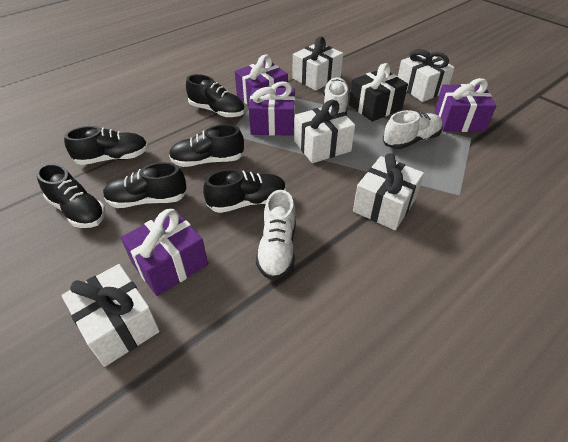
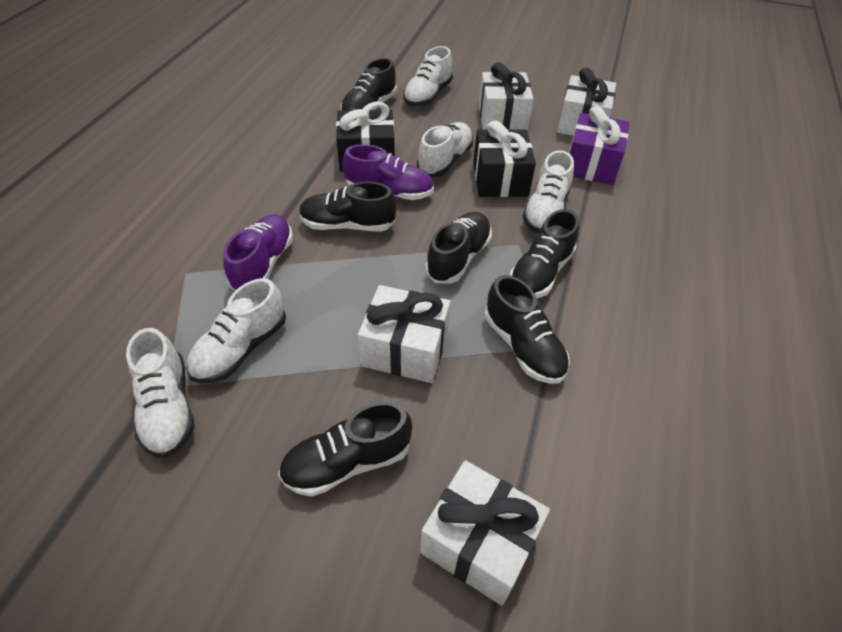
black gift: 1 -> 2
purple gift: 4 -> 1
purple shoe: 0 -> 2
white gift: 5 -> 4
white shoe: 3 -> 5

